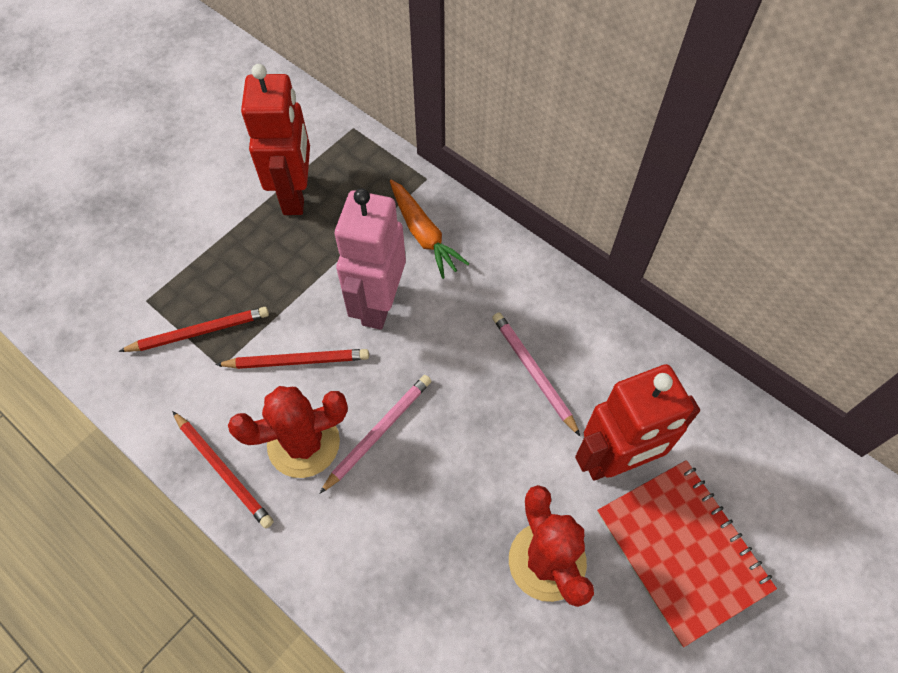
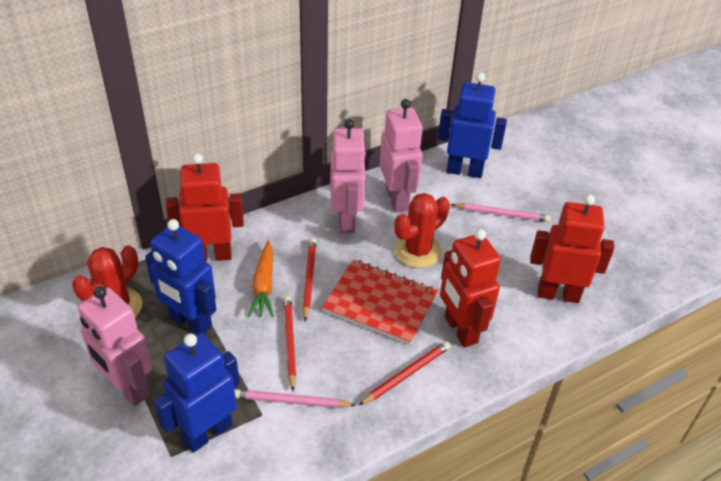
blue robot: 0 -> 3
pink robot: 1 -> 3
red robot: 2 -> 3

